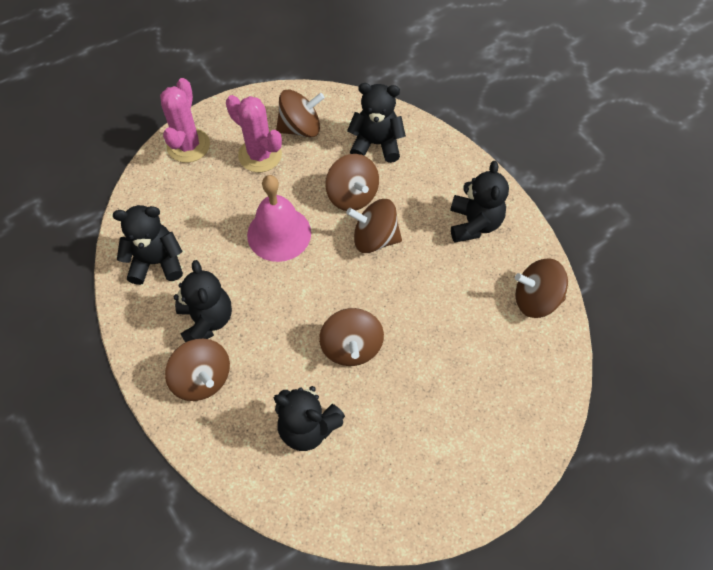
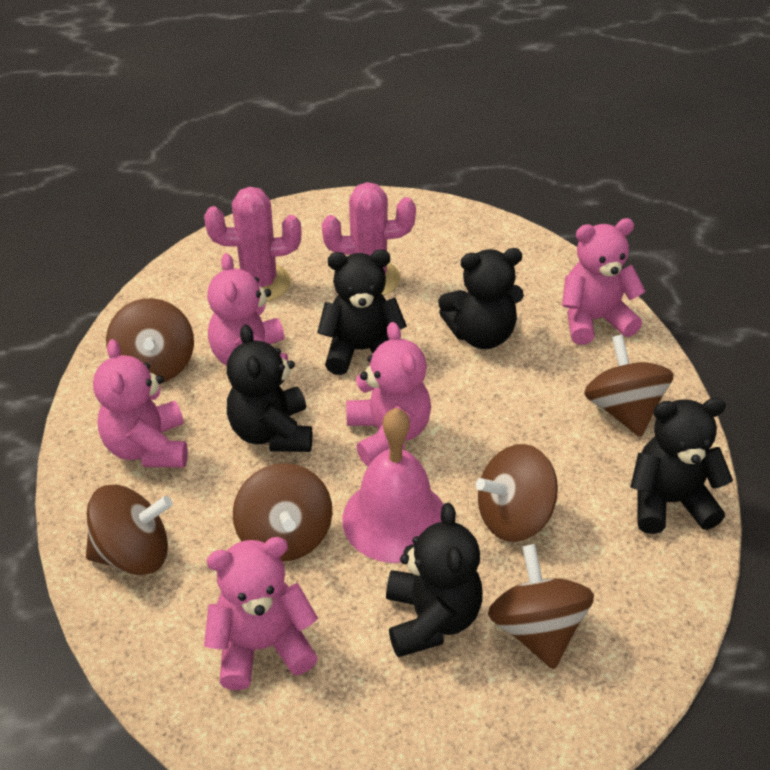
pink teddy bear: 0 -> 5

